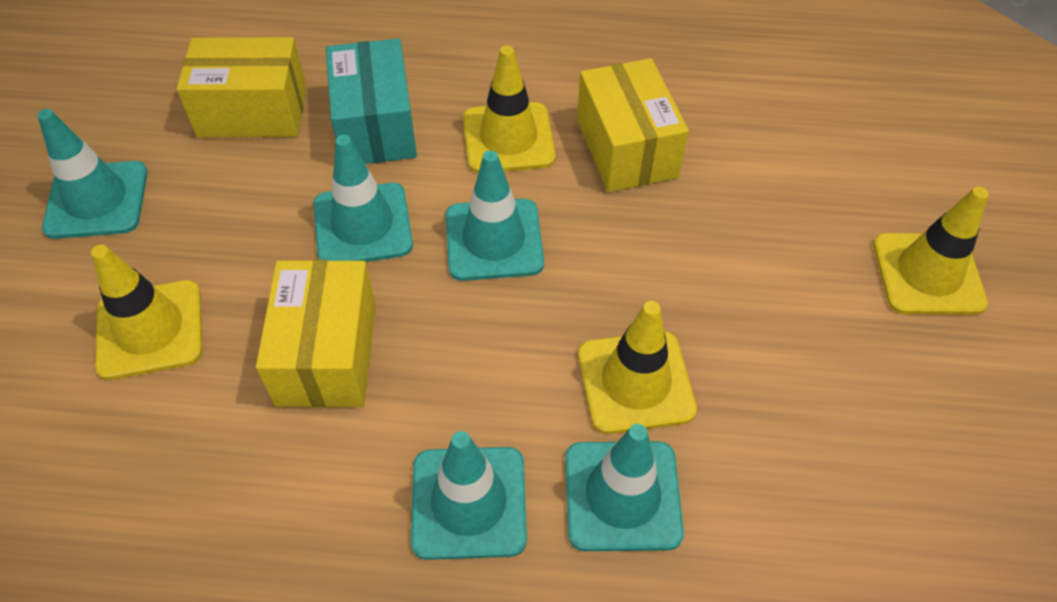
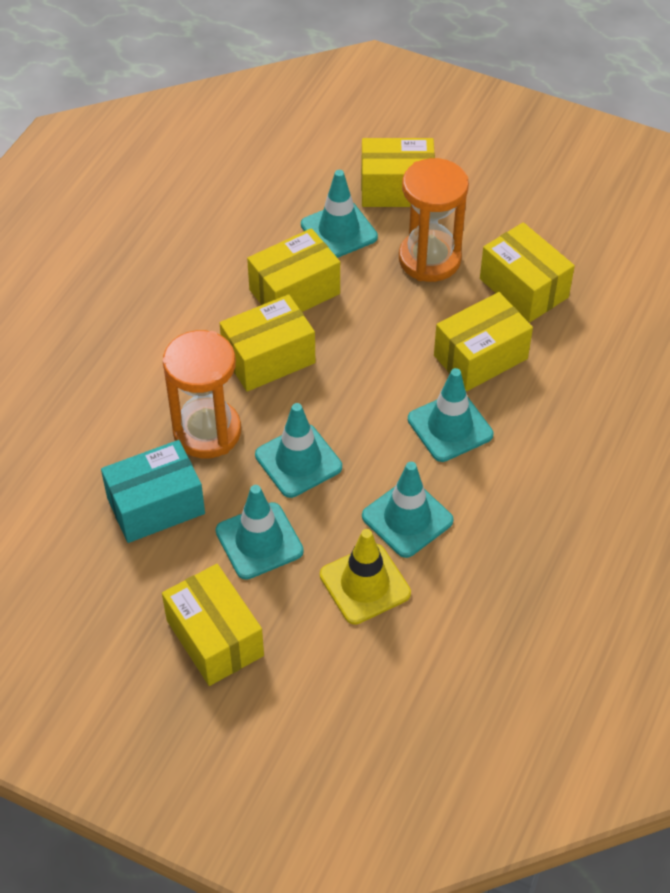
orange hourglass: 0 -> 2
yellow box: 3 -> 6
yellow traffic cone: 4 -> 1

